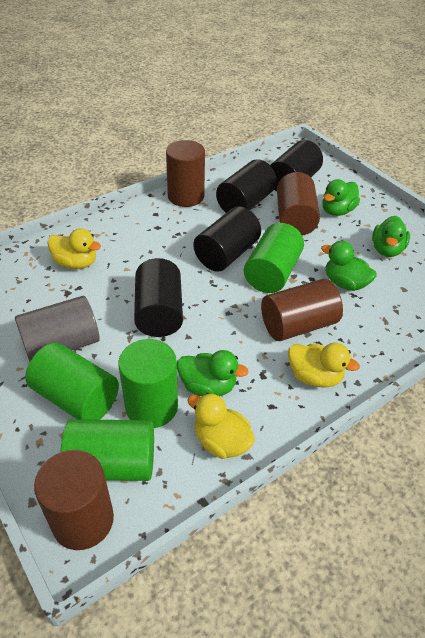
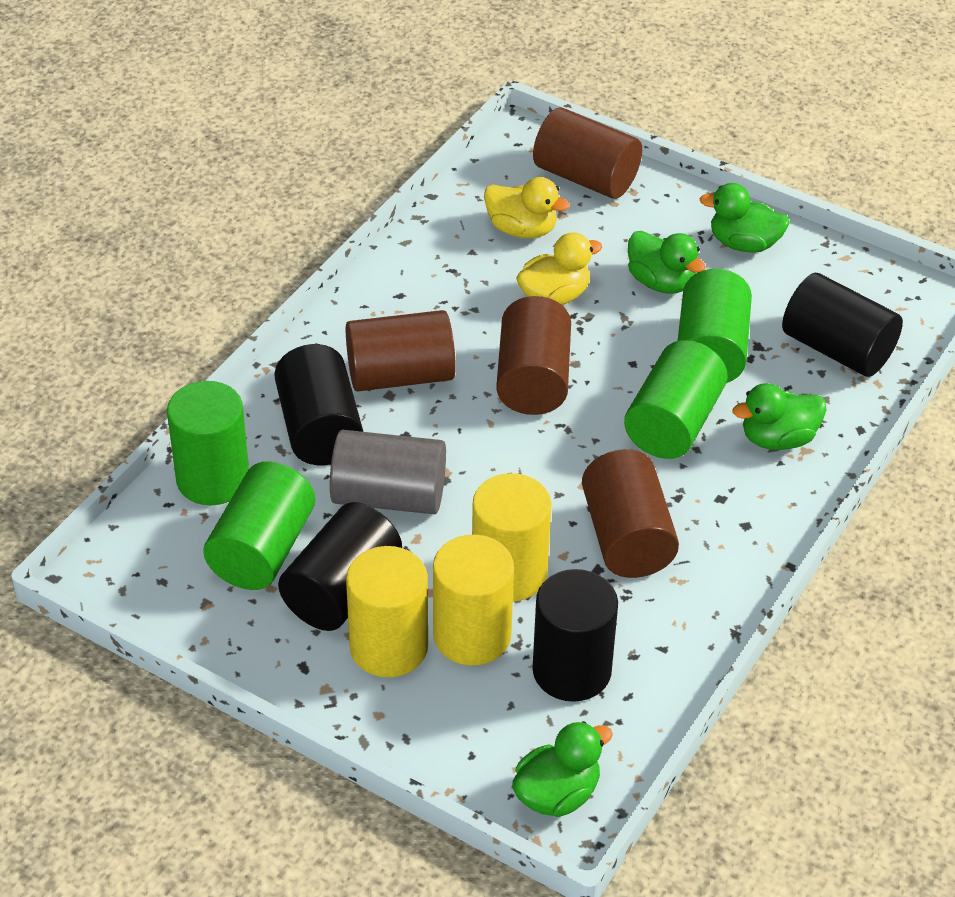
yellow cylinder: 0 -> 3
yellow duck: 3 -> 2

